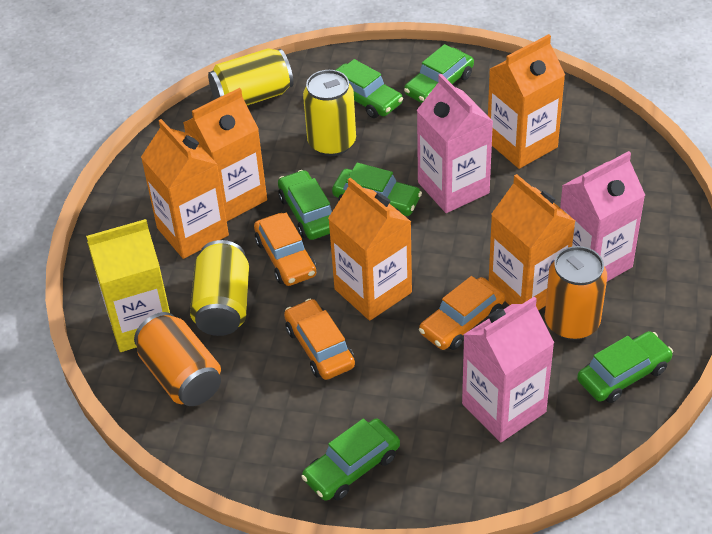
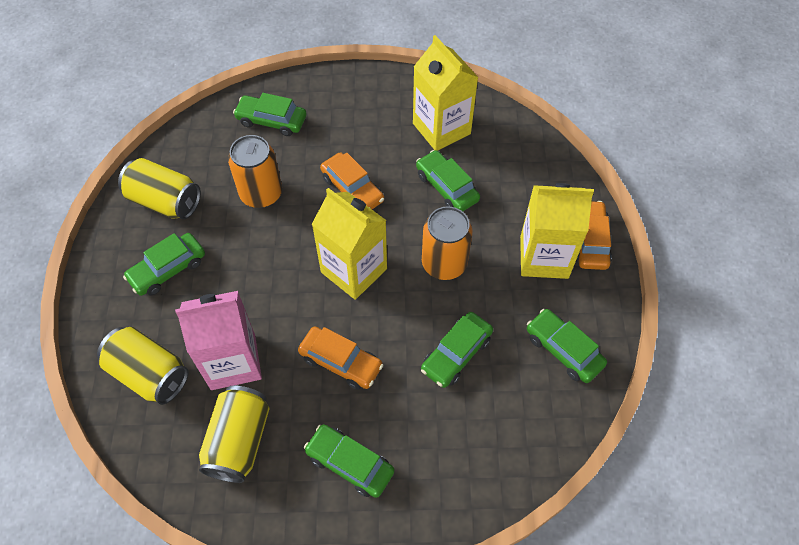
orange carton: 5 -> 0
pink carton: 3 -> 1
yellow carton: 1 -> 3

